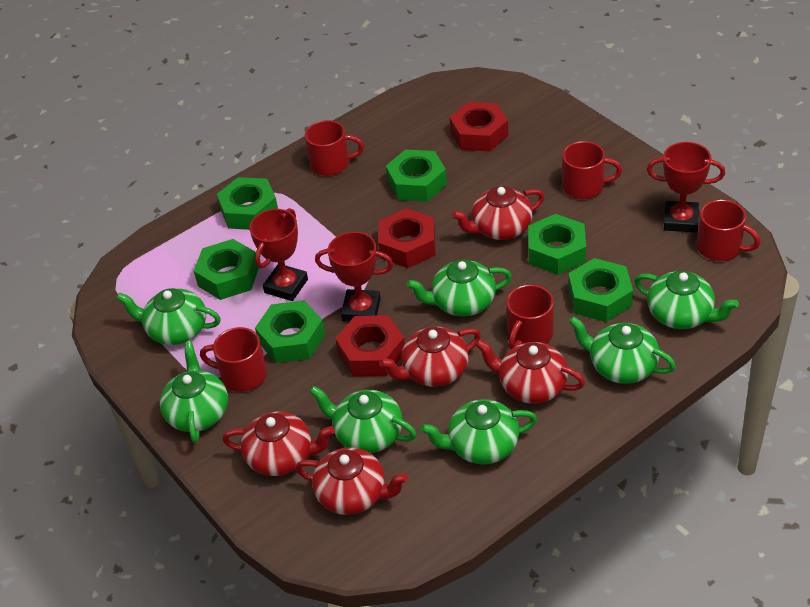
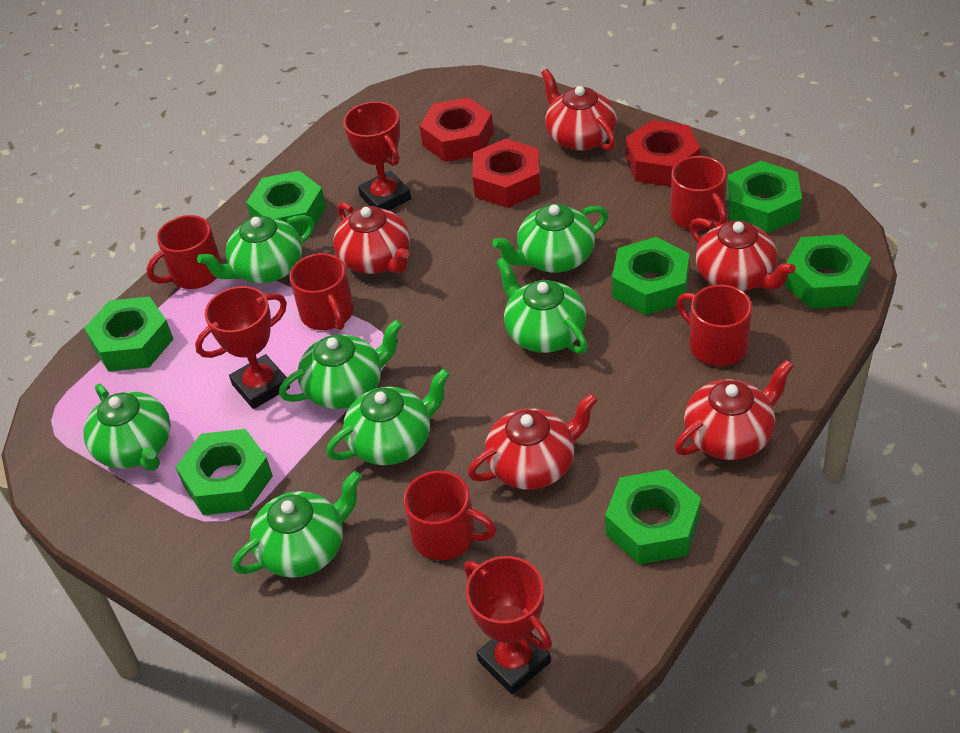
green nut: 6 -> 7

